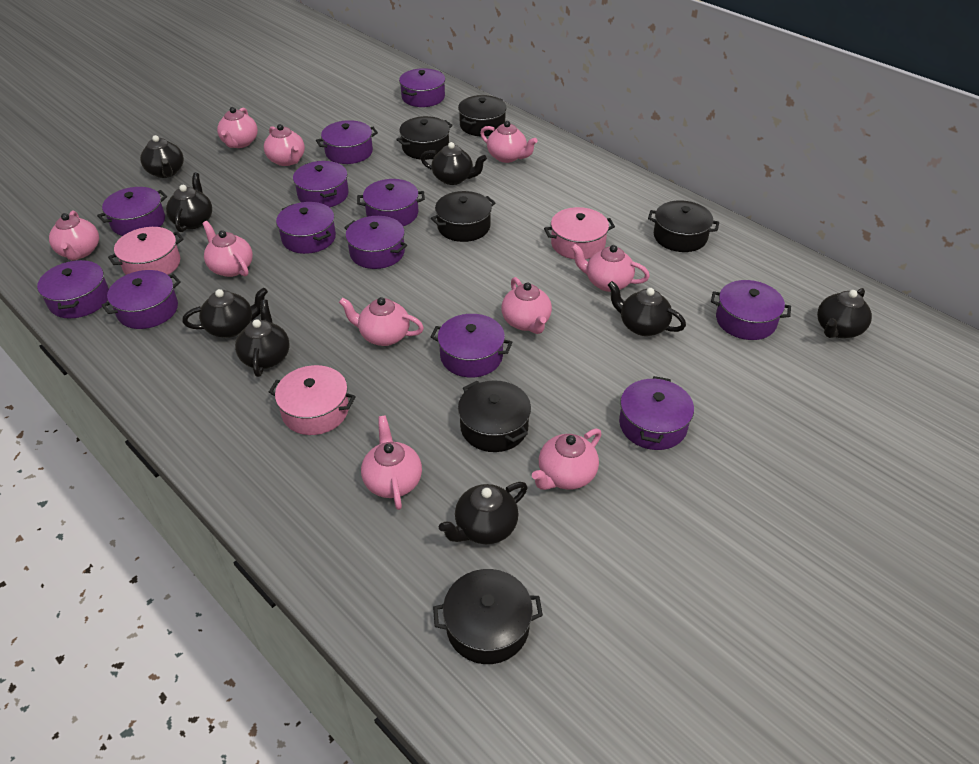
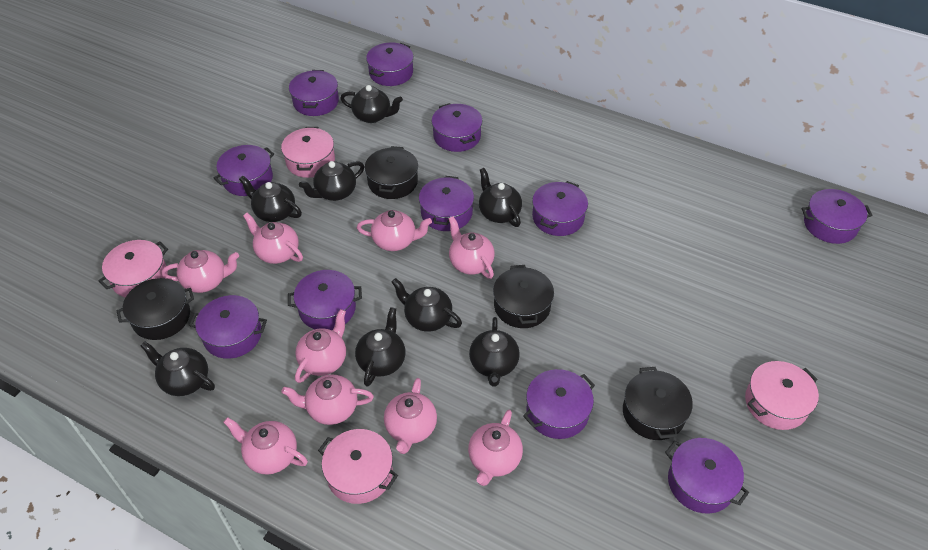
black pot: 6 -> 4
pink pot: 3 -> 4
pink teapot: 10 -> 9
purple pot: 12 -> 11

